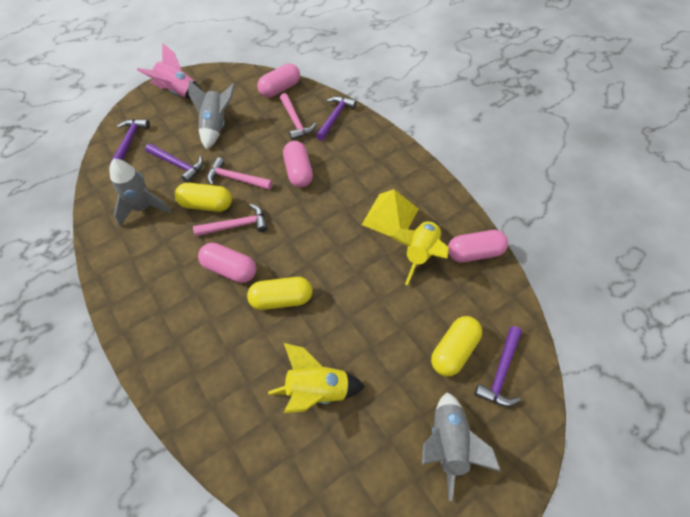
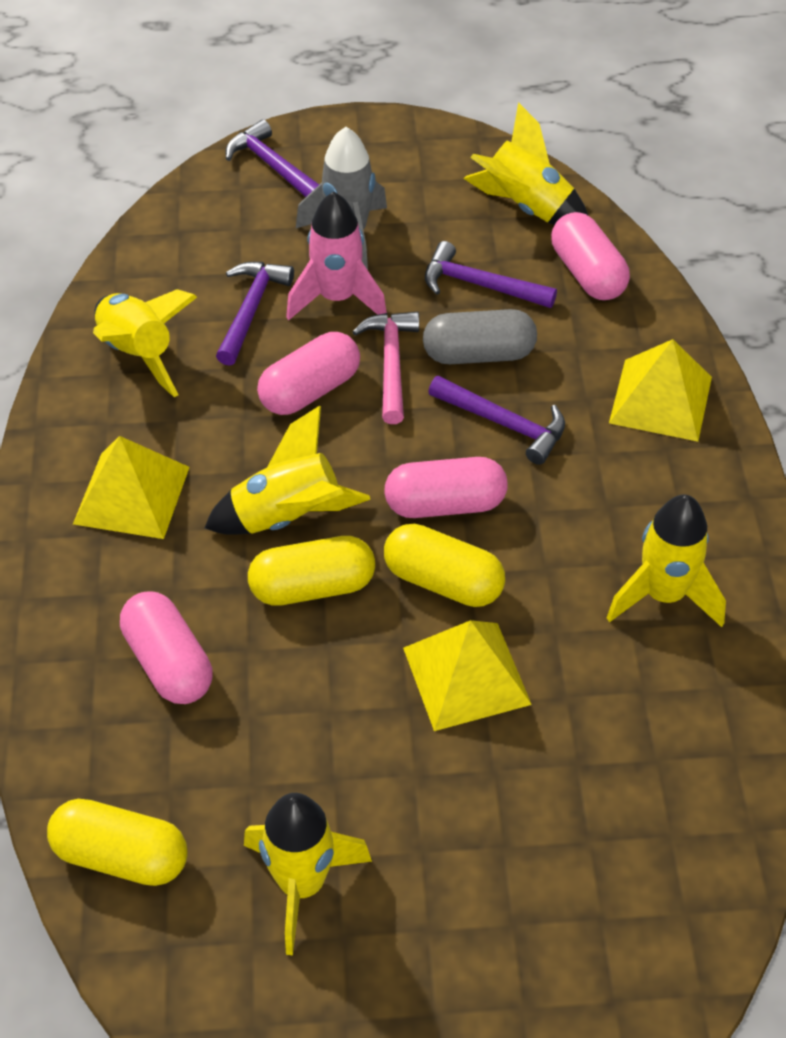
grey capsule: 0 -> 1
grey rocket: 3 -> 1
pink hammer: 3 -> 1
yellow pyramid: 1 -> 3
yellow rocket: 2 -> 5

